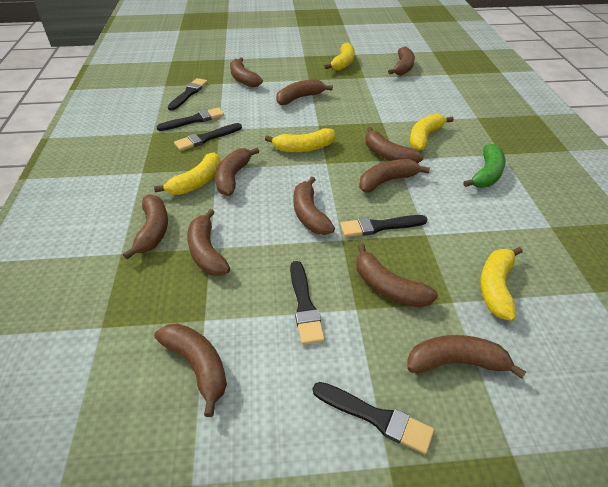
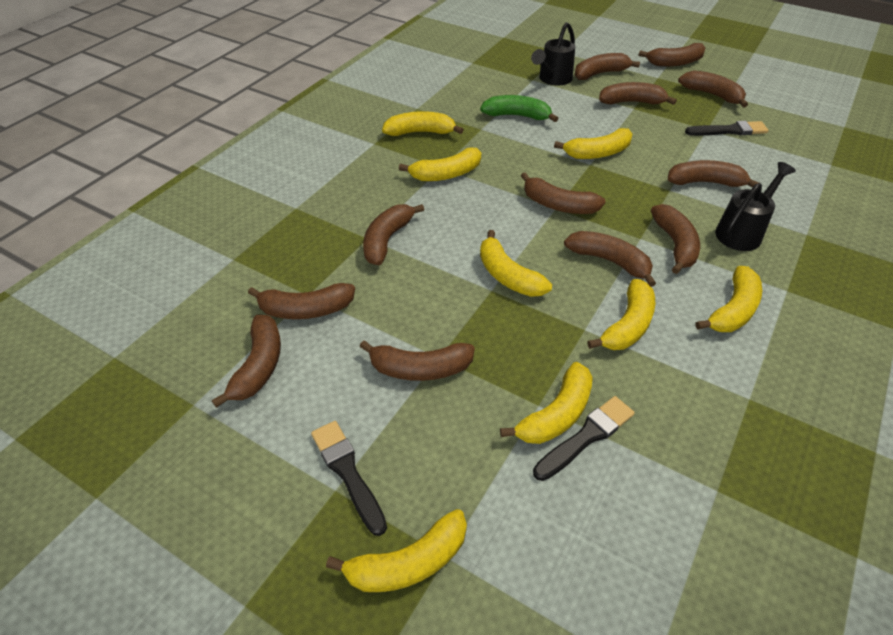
black brush: 6 -> 3
black watering can: 0 -> 2
yellow banana: 5 -> 8

